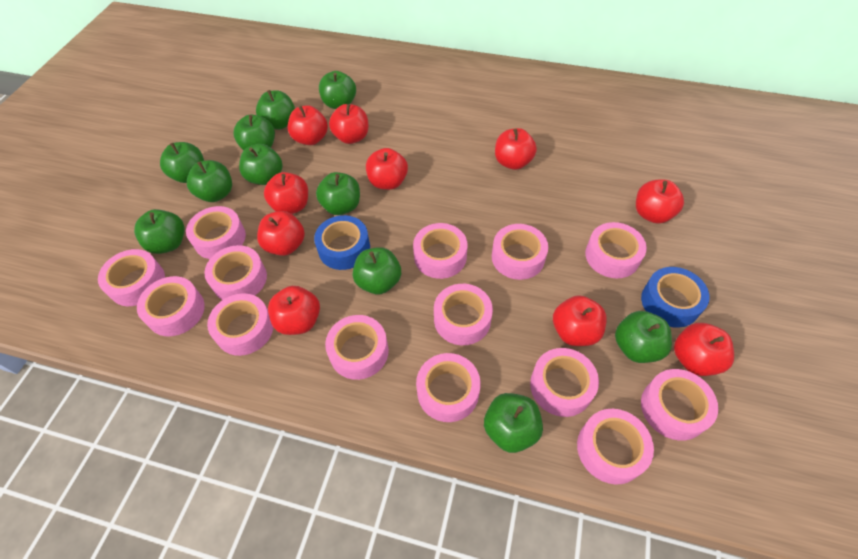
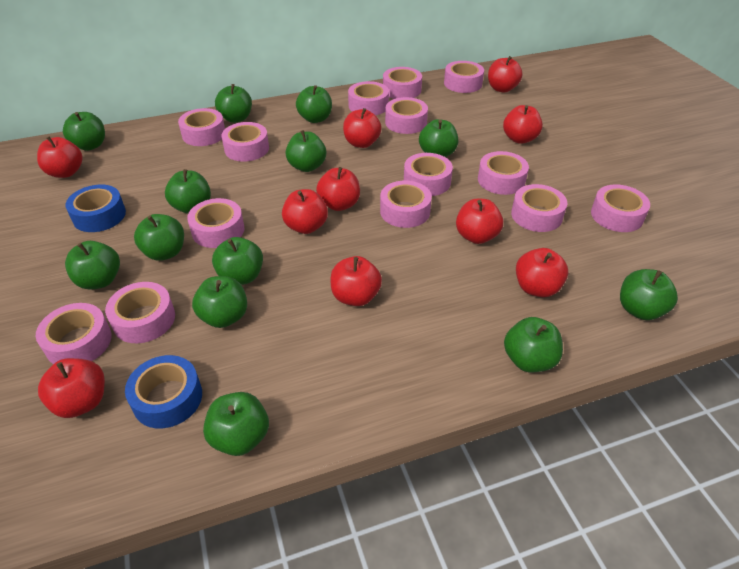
green apple: 11 -> 13

